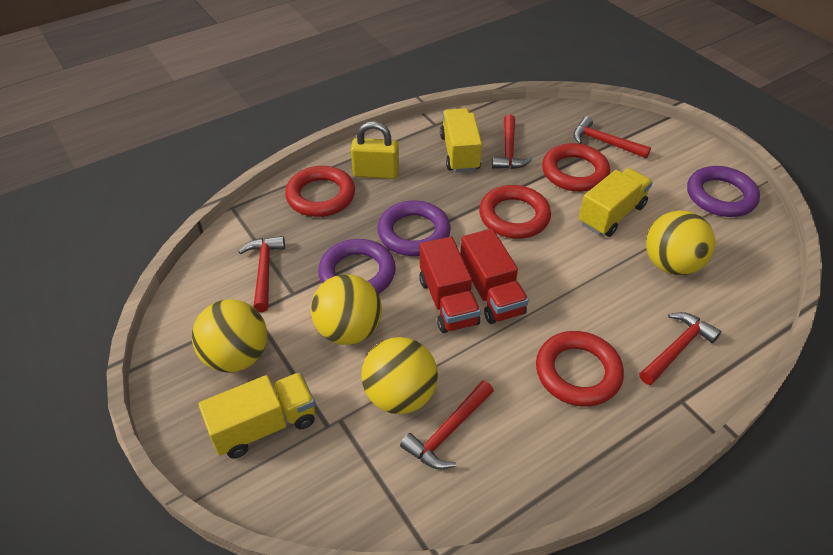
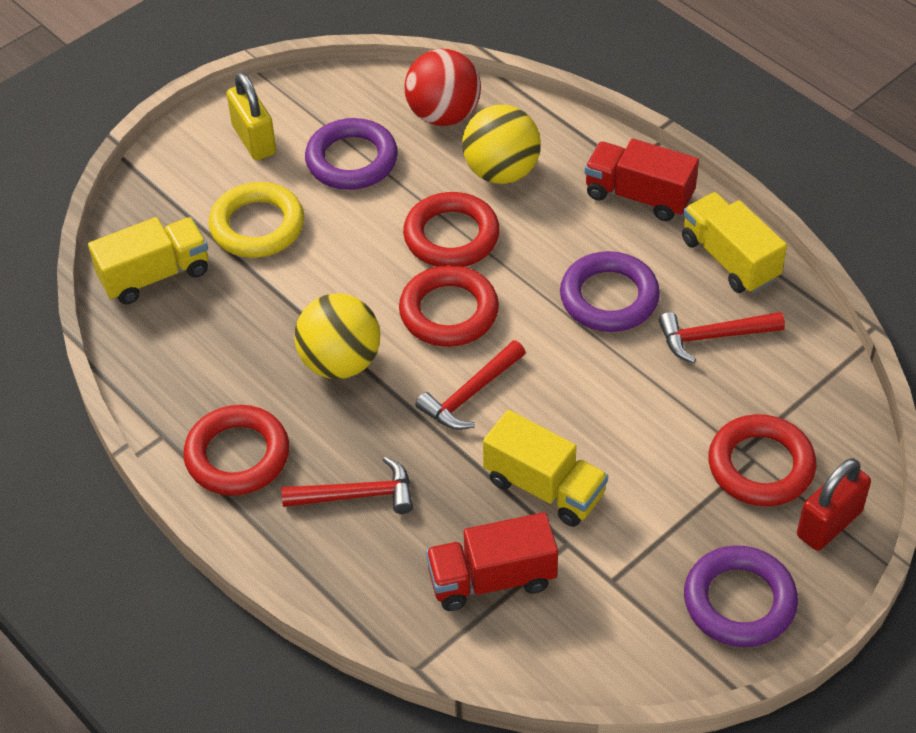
red ball: 0 -> 1
red hammer: 5 -> 3
red padlock: 0 -> 1
yellow ball: 4 -> 2
yellow ring: 0 -> 1

